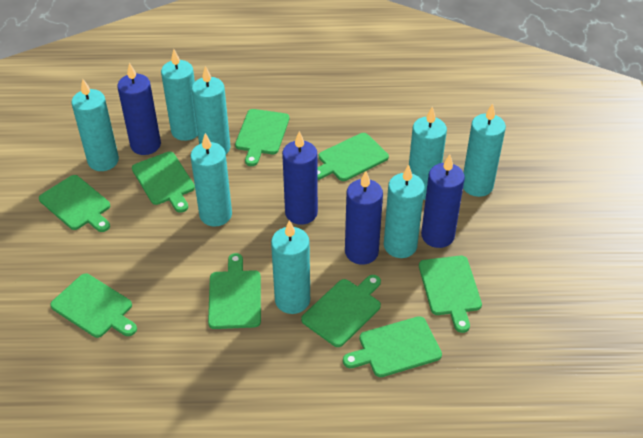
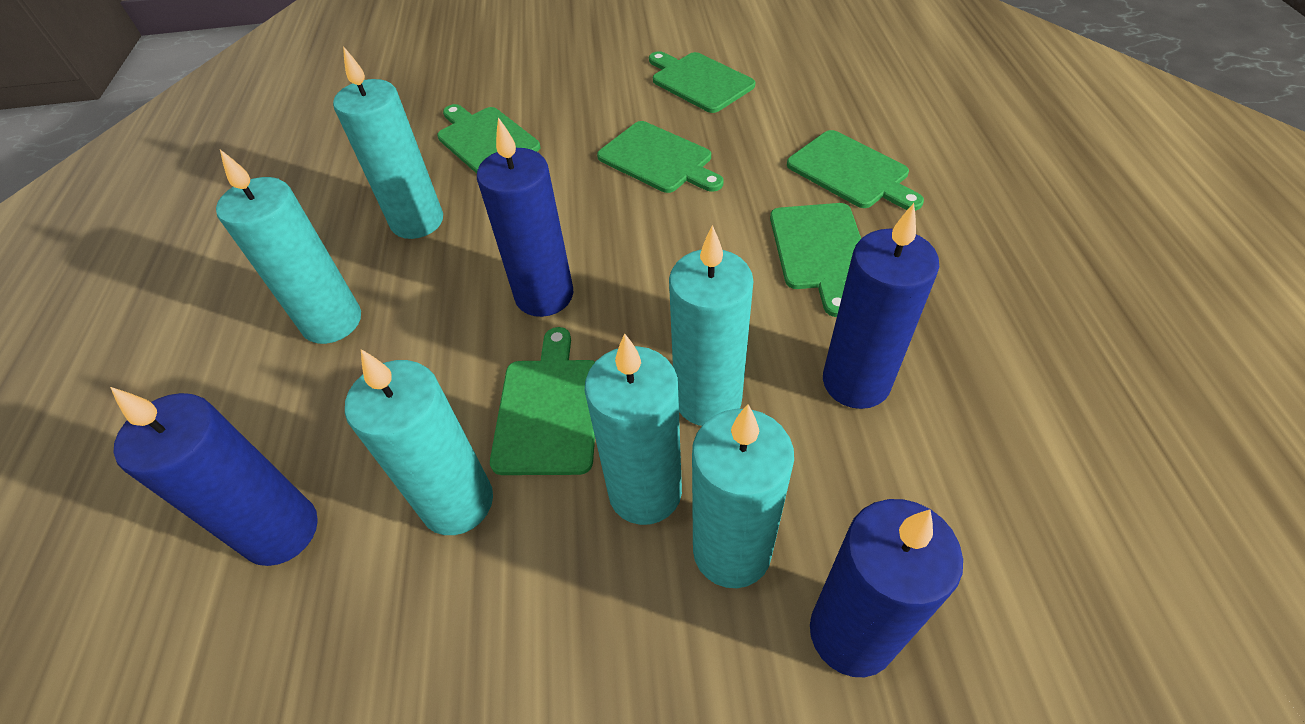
green cutting board: 9 -> 6
turquoise candle: 8 -> 6

